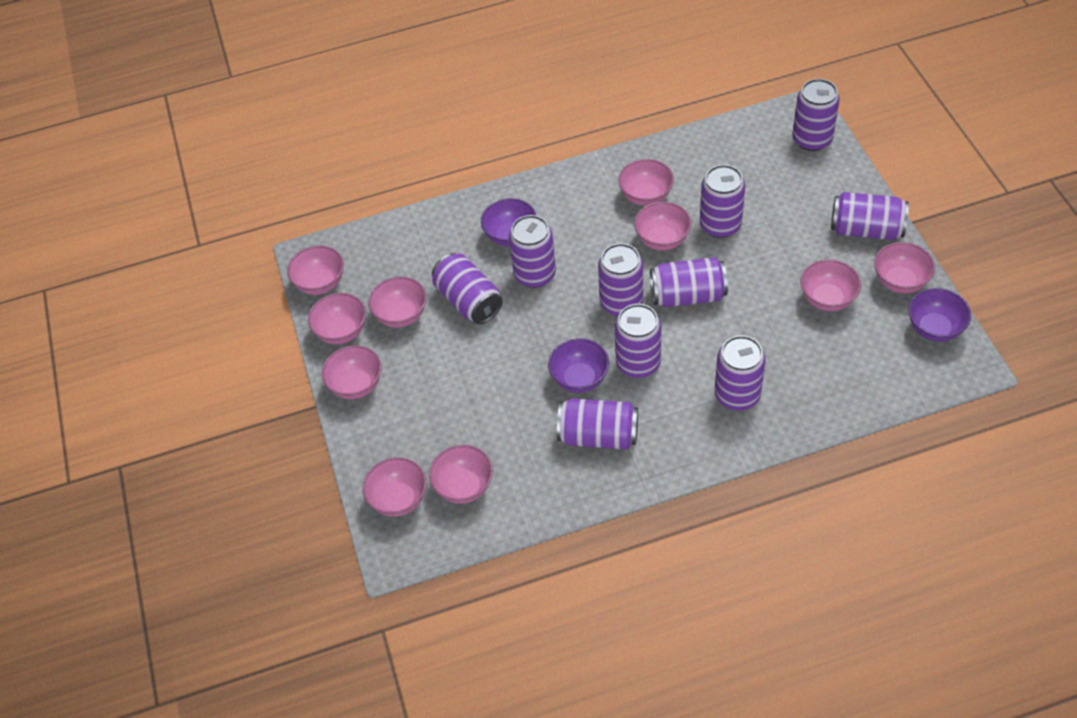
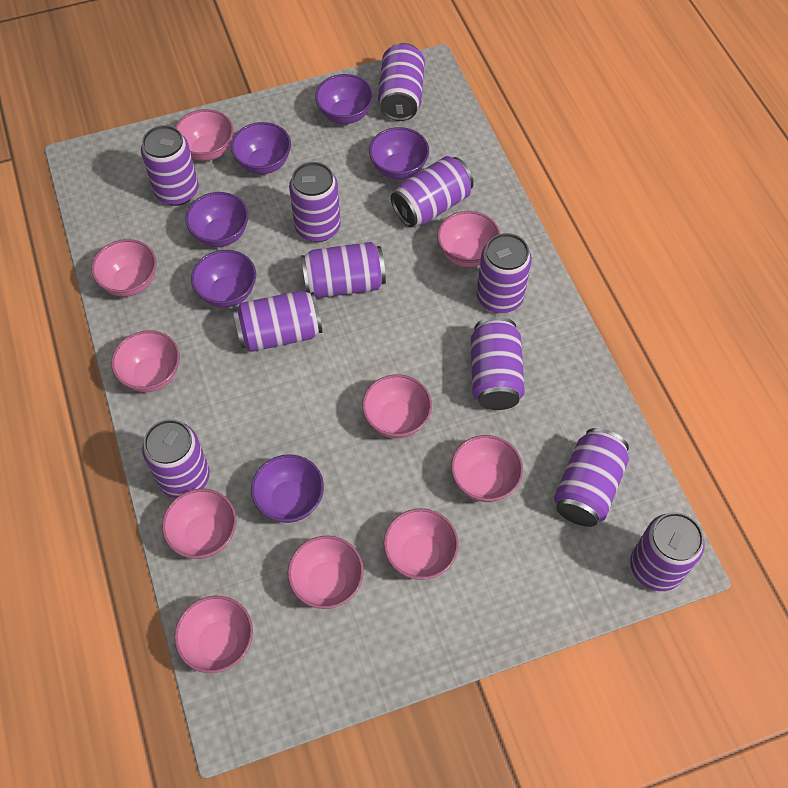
purple bowl: 3 -> 6
purple can: 10 -> 11

